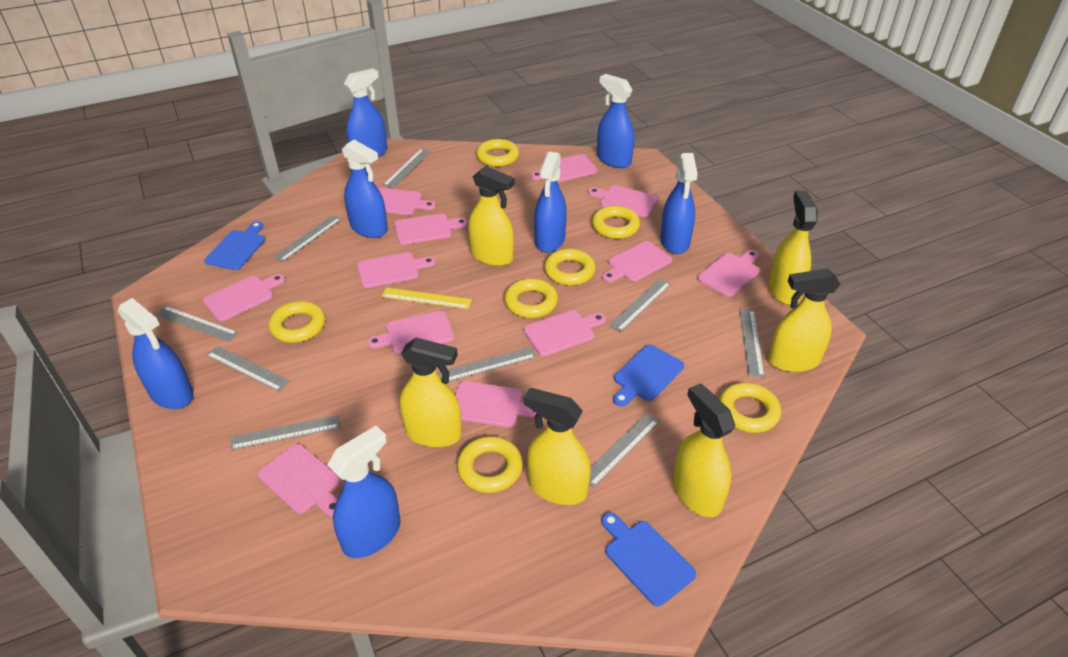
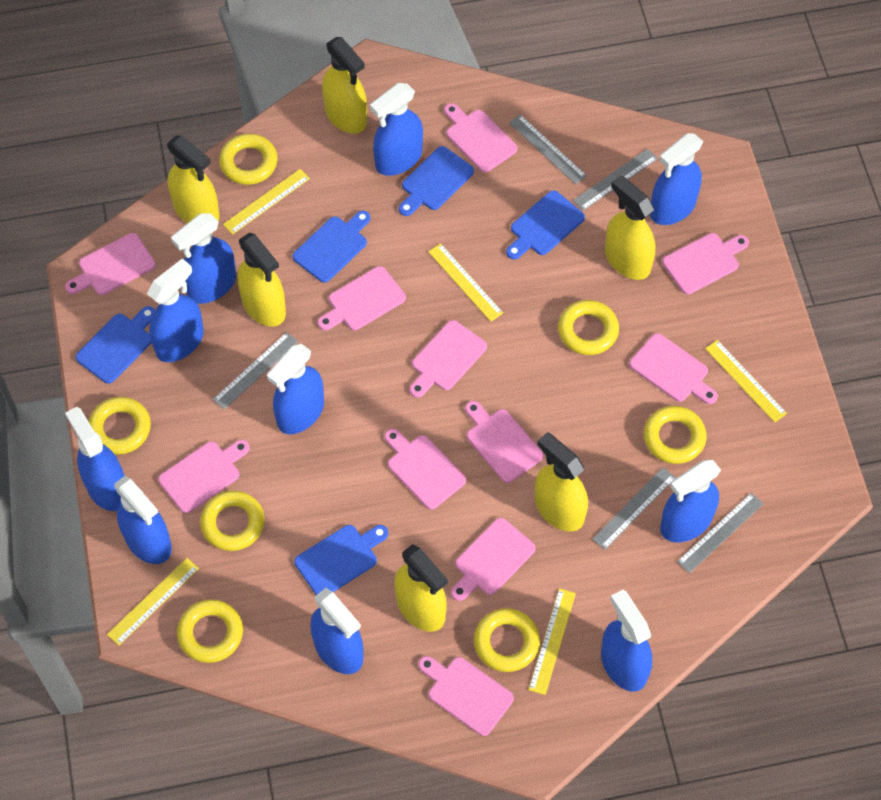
blue cutting board: 3 -> 5
blue spray bottle: 7 -> 10
grey ruler: 9 -> 5
pink cutting board: 12 -> 11
yellow ruler: 1 -> 5

